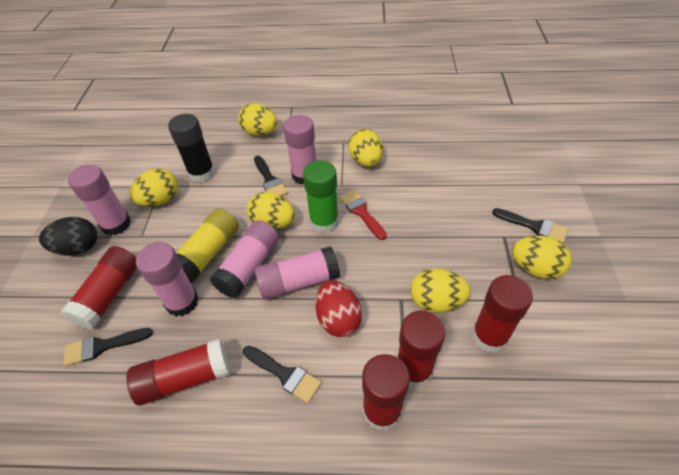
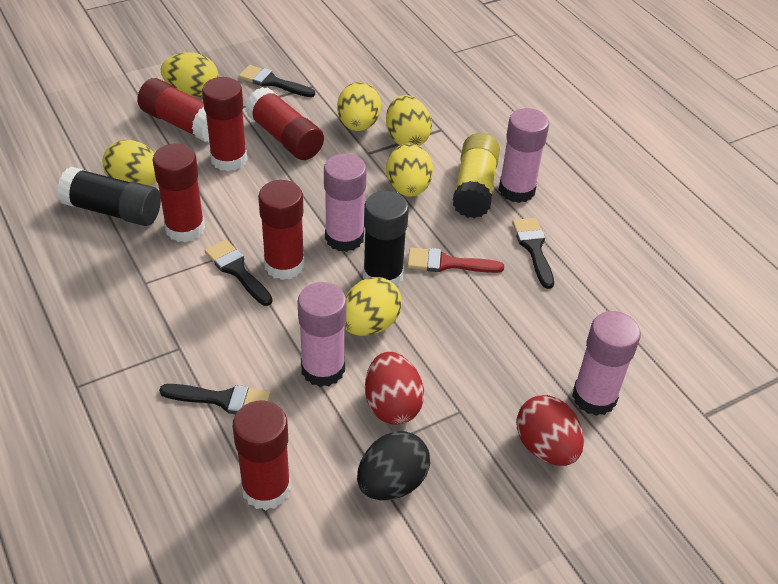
black glue stick: 1 -> 2
green glue stick: 1 -> 0
pink glue stick: 5 -> 4
red egg: 1 -> 2
red glue stick: 5 -> 6

